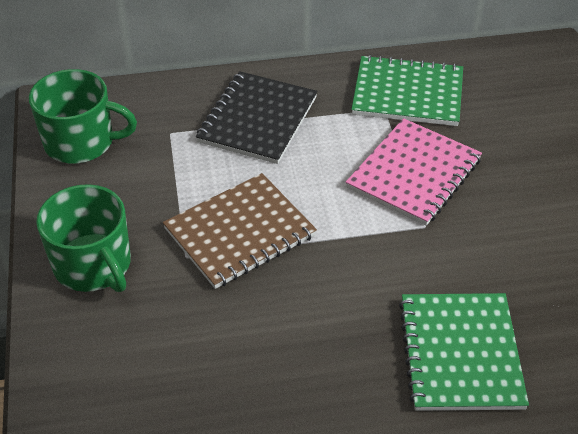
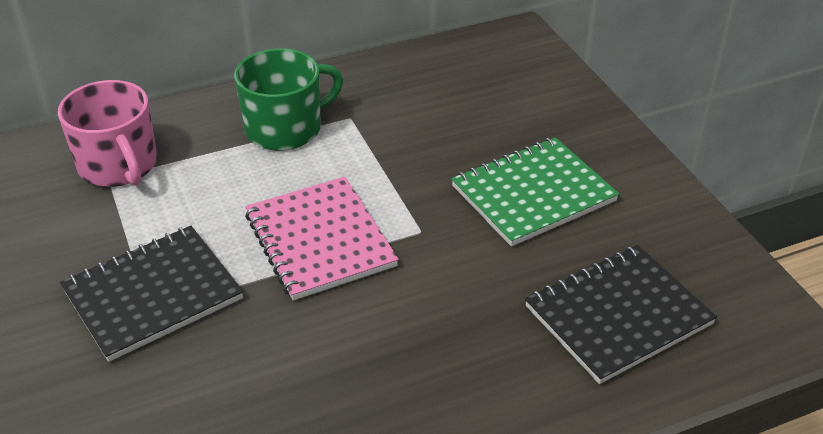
black notebook: 1 -> 2
brown notebook: 1 -> 0
green mug: 2 -> 1
green notebook: 2 -> 1
pink mug: 0 -> 1

